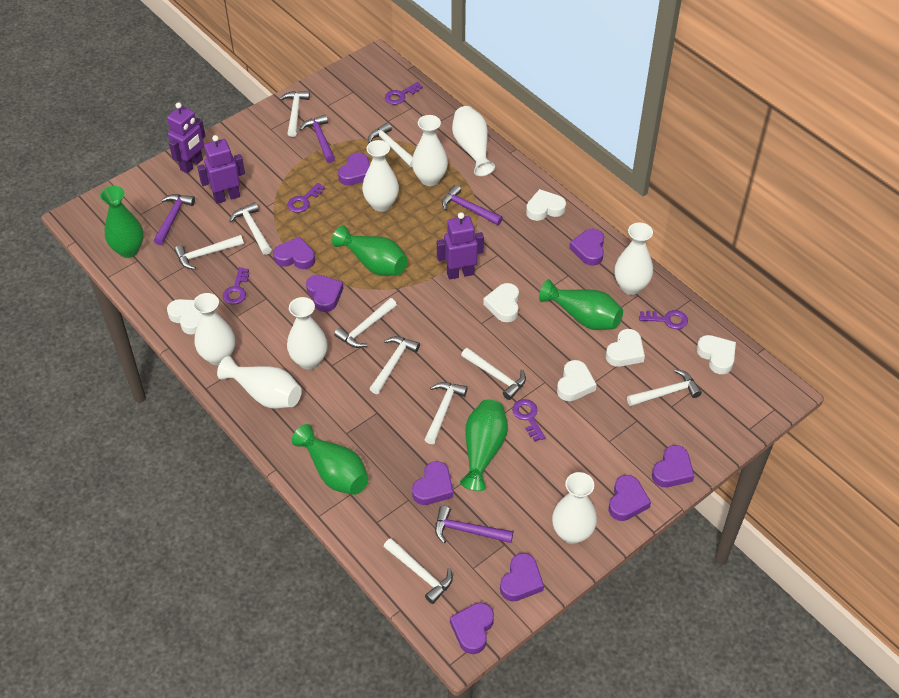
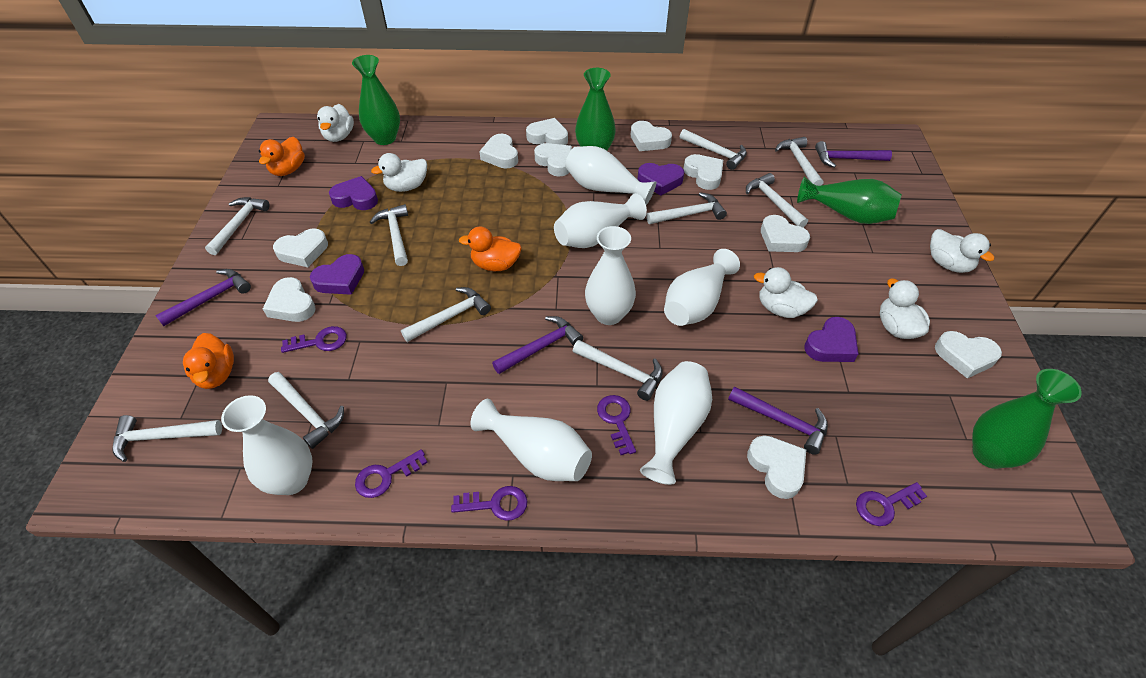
green vase: 5 -> 4
orange duck: 0 -> 3
purple heart: 9 -> 4
purple robot: 3 -> 0
white duck: 0 -> 5
white heart: 6 -> 10
white vase: 8 -> 7

